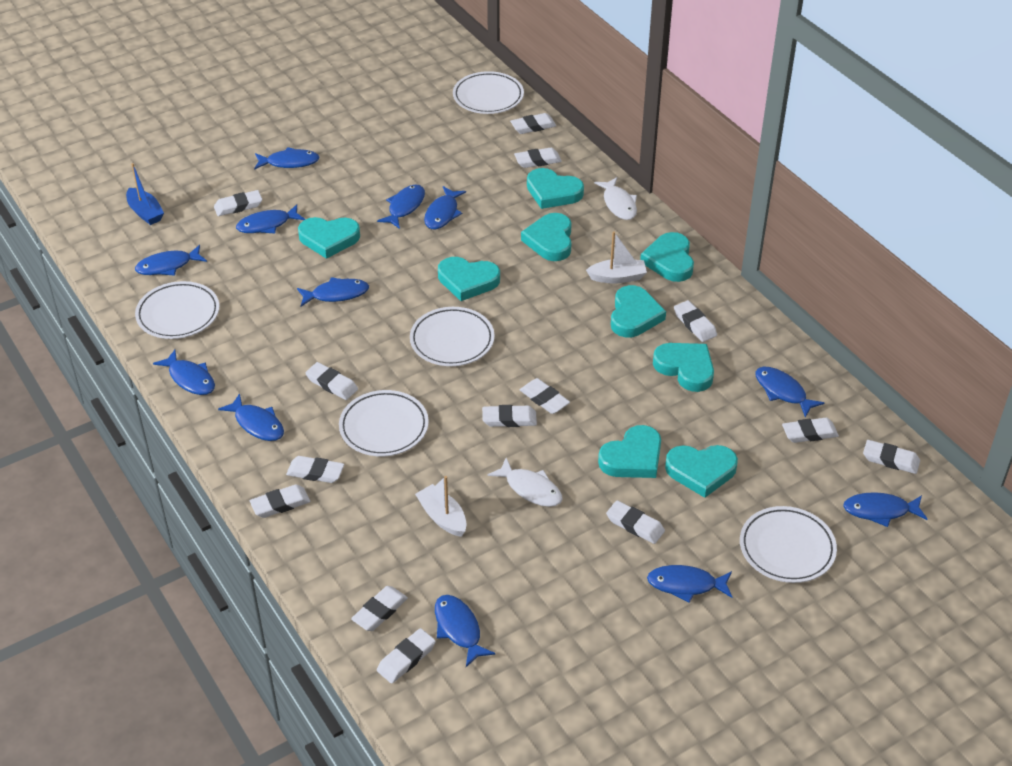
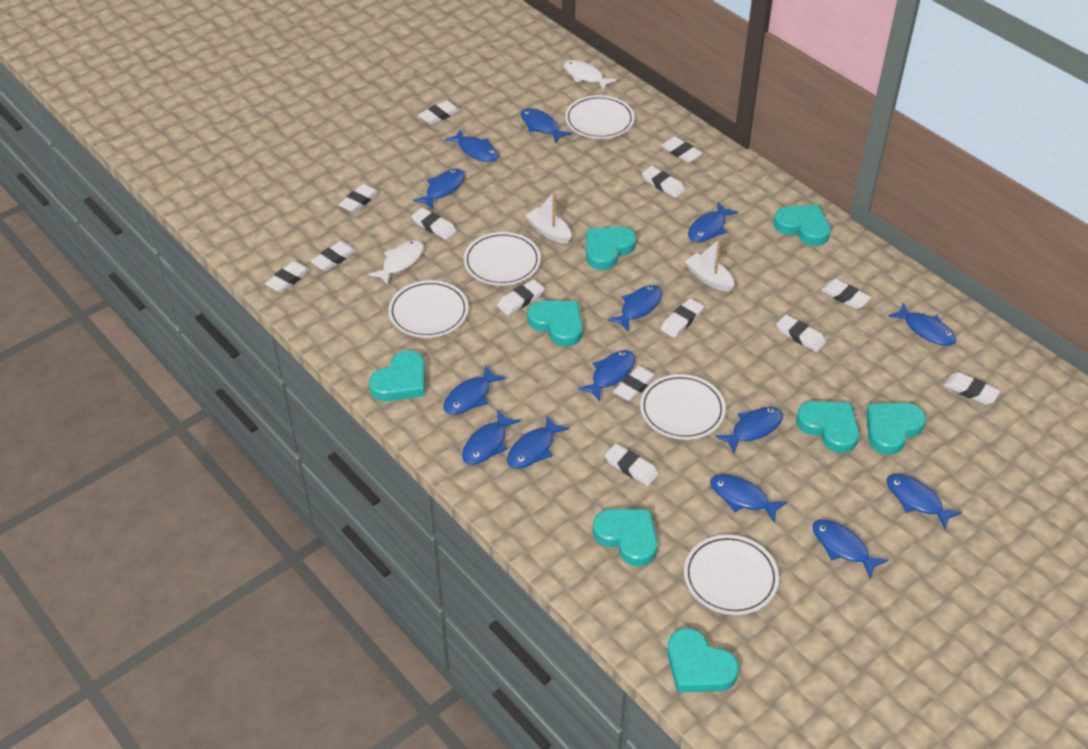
blue boat: 1 -> 0
blue fish: 12 -> 14
turquoise heart: 9 -> 8

